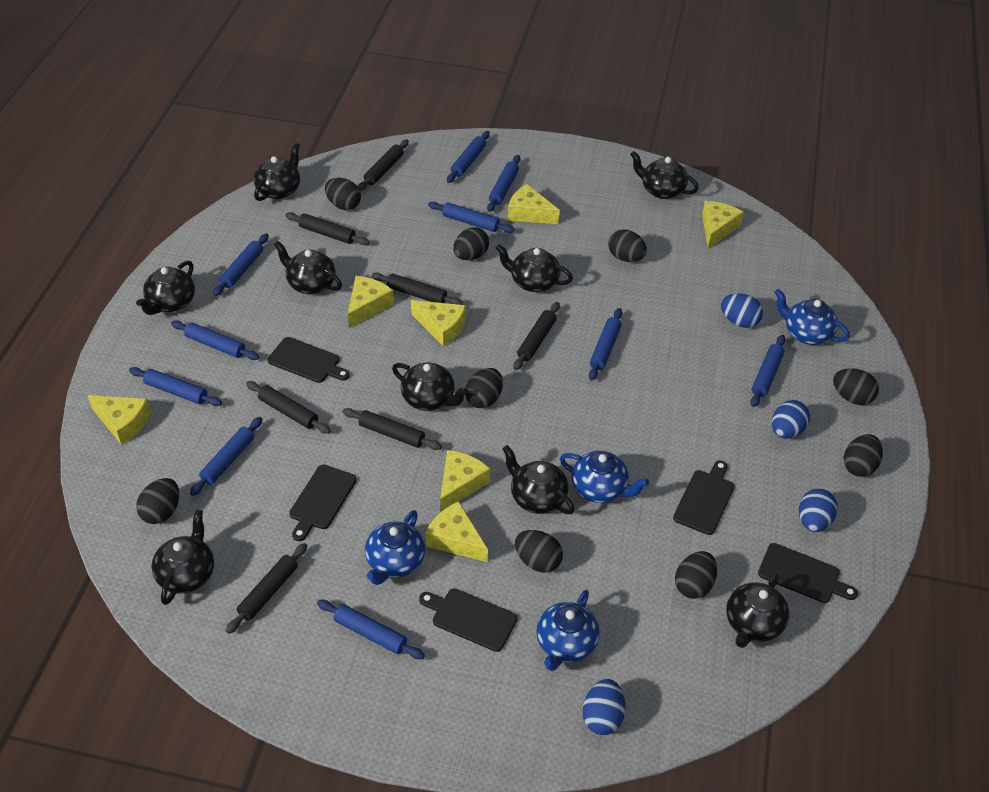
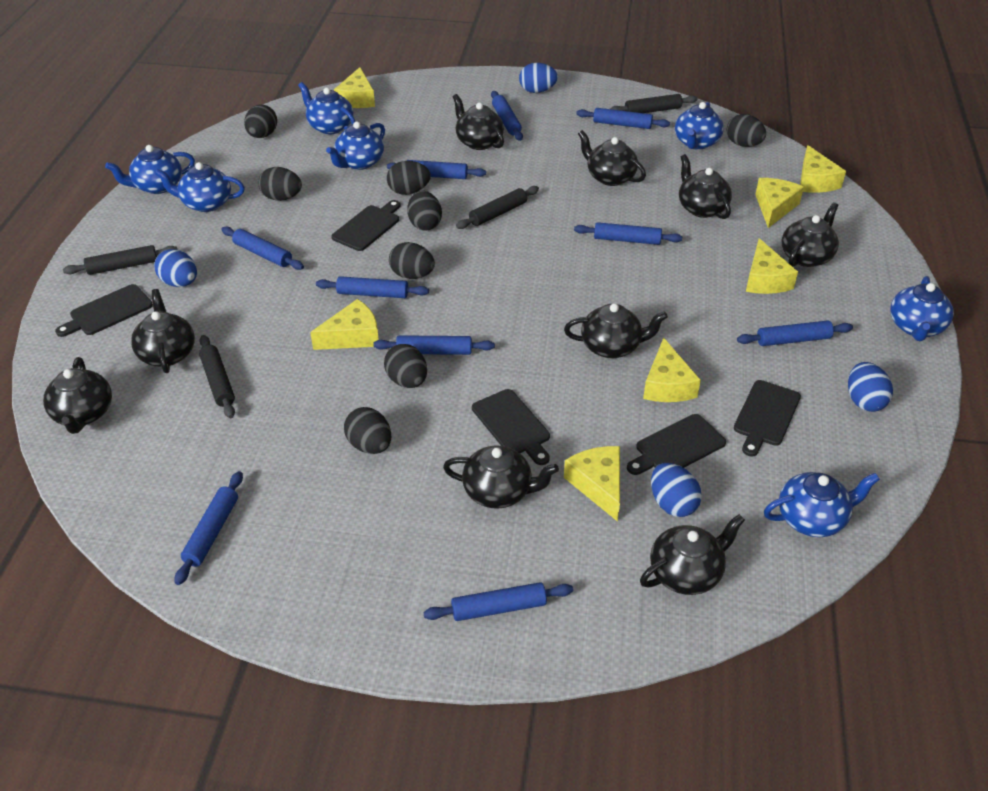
black egg: 9 -> 8
black rolling pin: 7 -> 4
blue teapot: 4 -> 7

